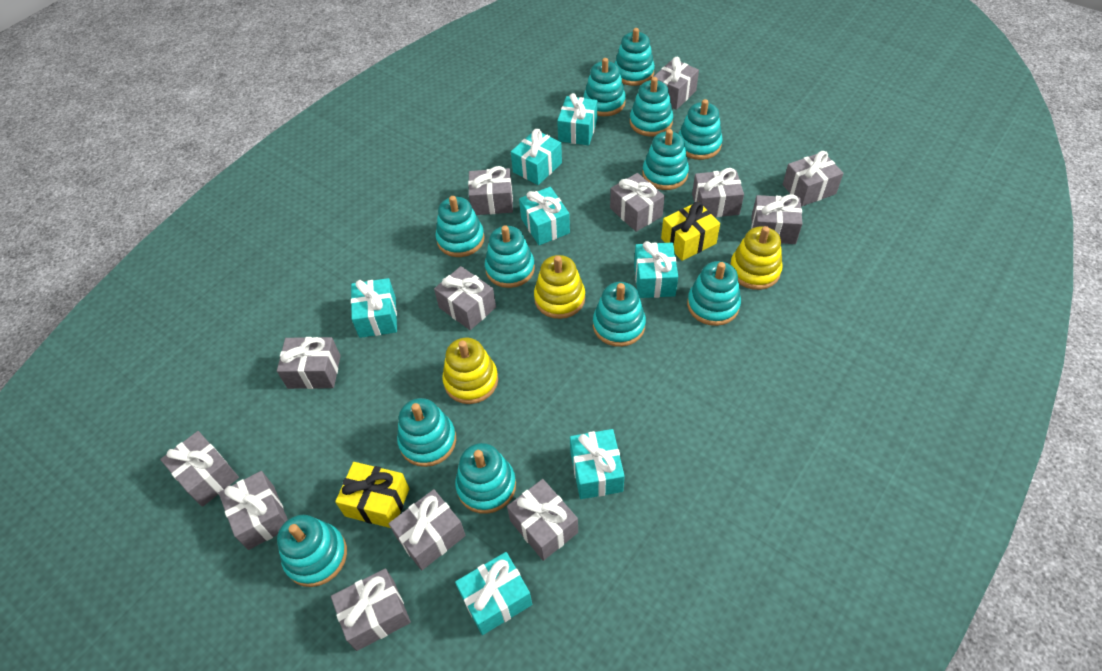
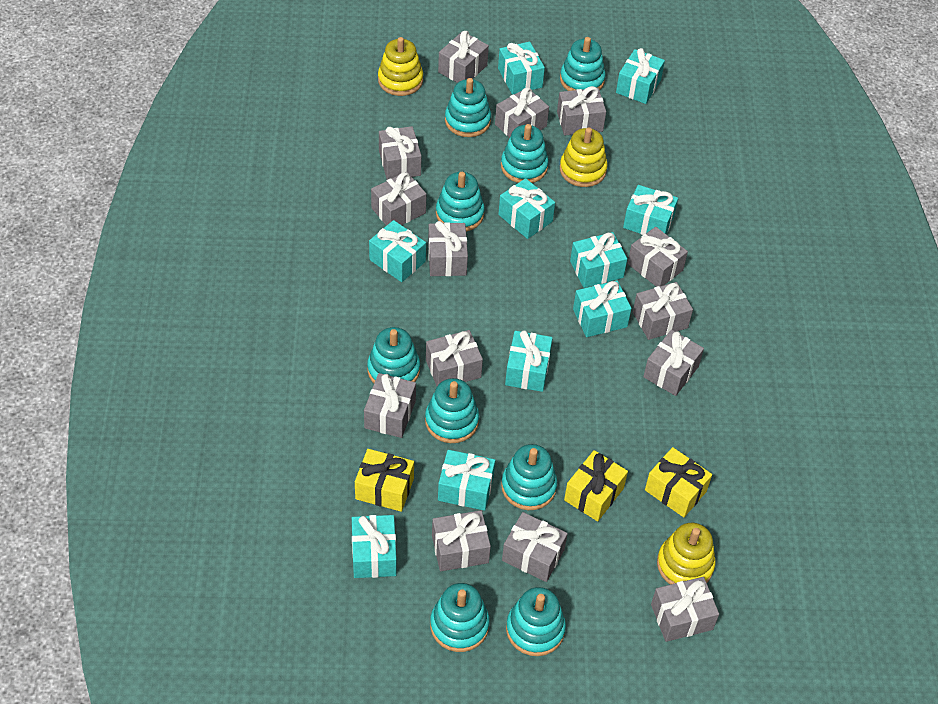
grey gift: 13 -> 14
turquoise gift: 7 -> 10
turquoise stacking toy: 12 -> 9
yellow gift: 2 -> 3

